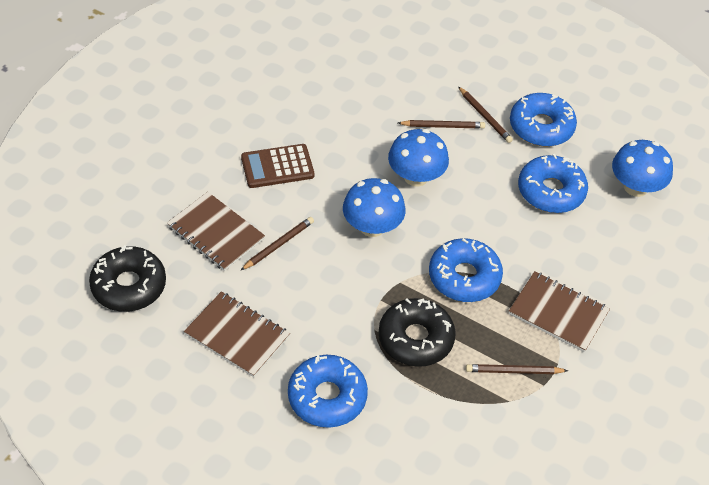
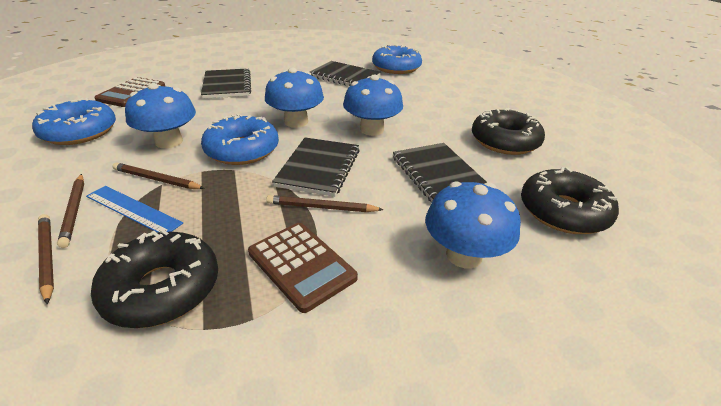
black donut: 2 -> 3
black notebook: 0 -> 4
blue donut: 4 -> 3
blue mushroom: 3 -> 4
blue ruler: 0 -> 1
brown calculator: 1 -> 2
brown notebook: 3 -> 0

